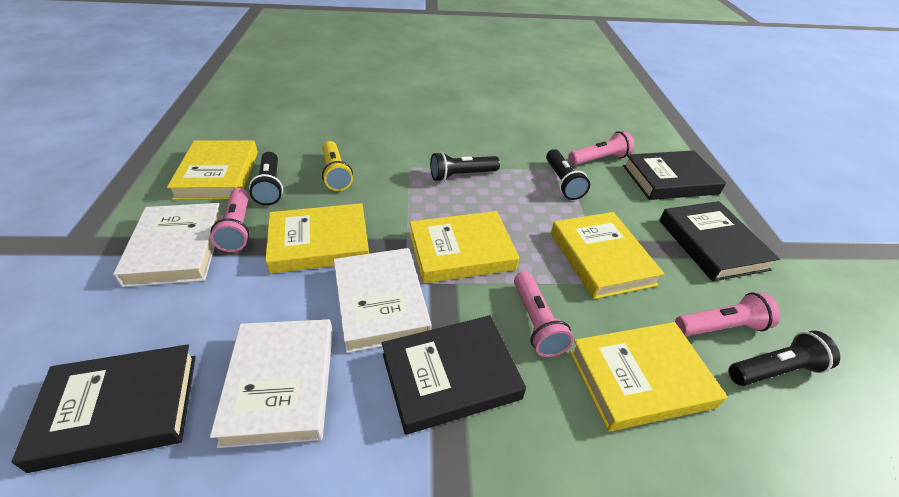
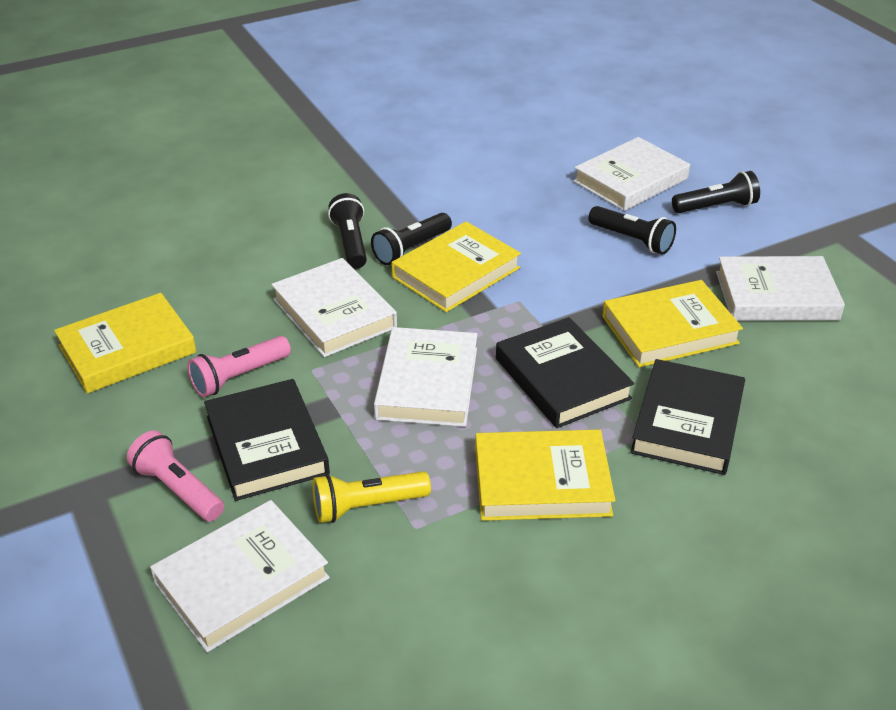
black book: 4 -> 3
pink flashlight: 4 -> 2
white book: 3 -> 5
yellow book: 5 -> 4

